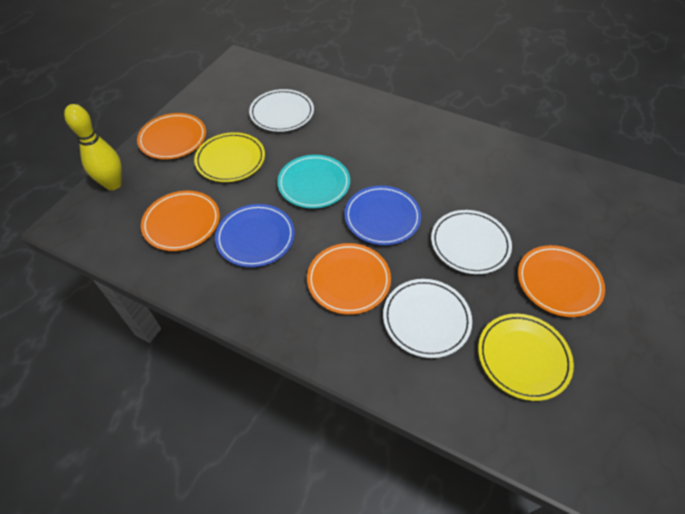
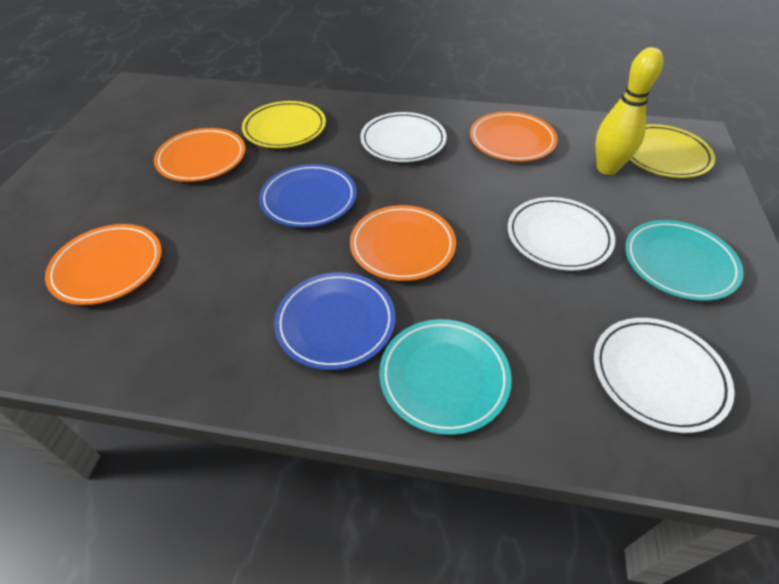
turquoise plate: 1 -> 2

